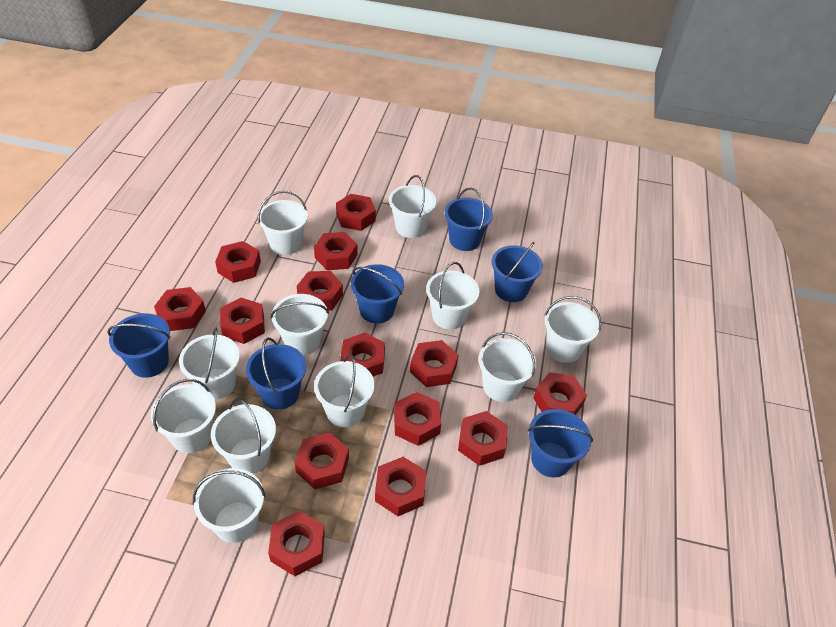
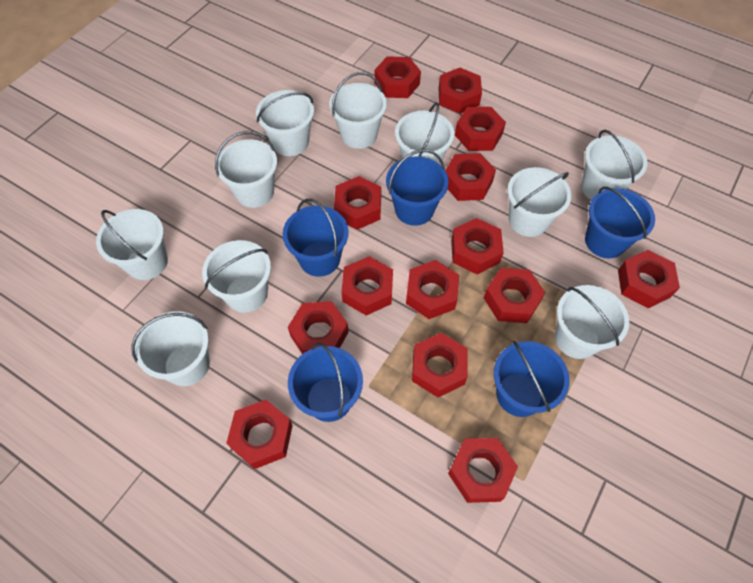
blue bucket: 6 -> 5
white bucket: 11 -> 10

